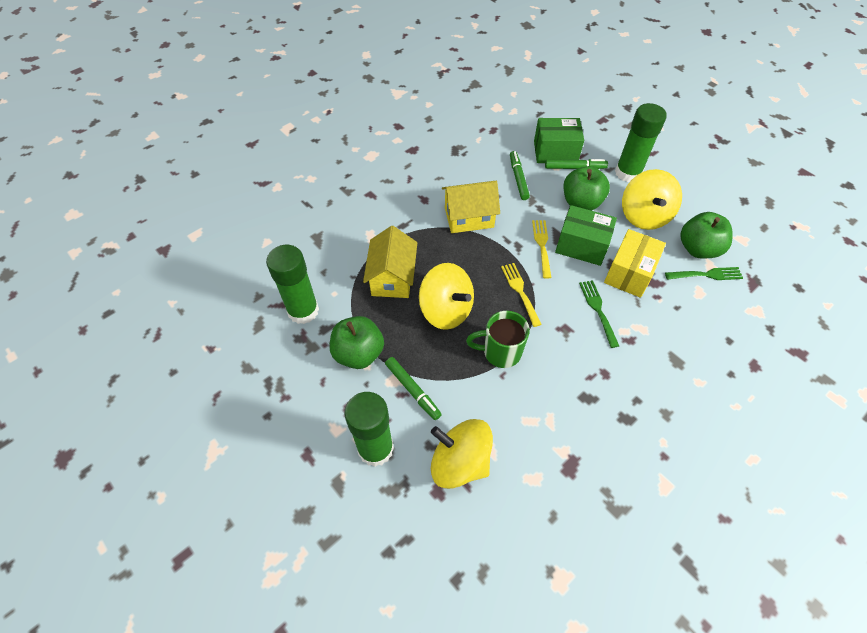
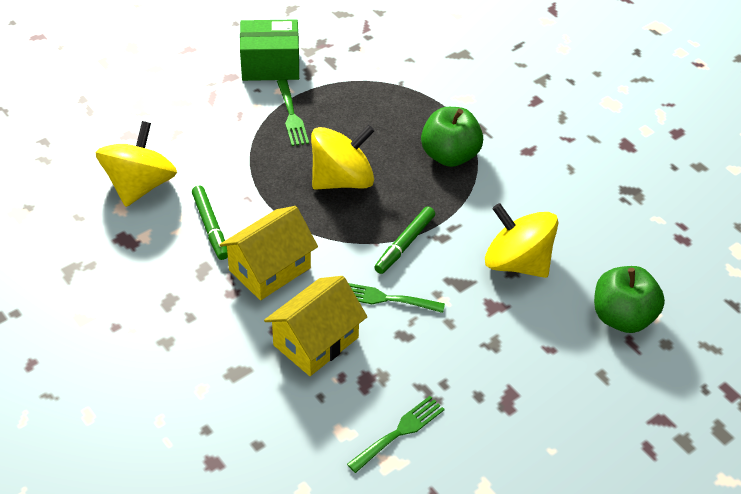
green apple: 3 -> 2
green box: 2 -> 1
green fork: 2 -> 3
green glue stick: 3 -> 0
green marker: 3 -> 2
green mug: 1 -> 0
yellow box: 1 -> 0
yellow fork: 2 -> 0

